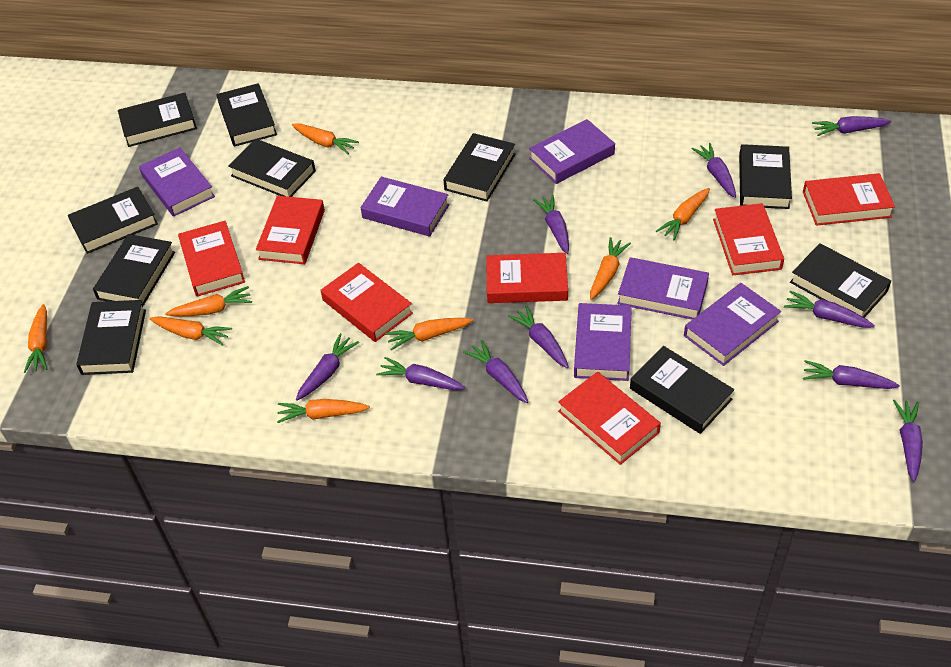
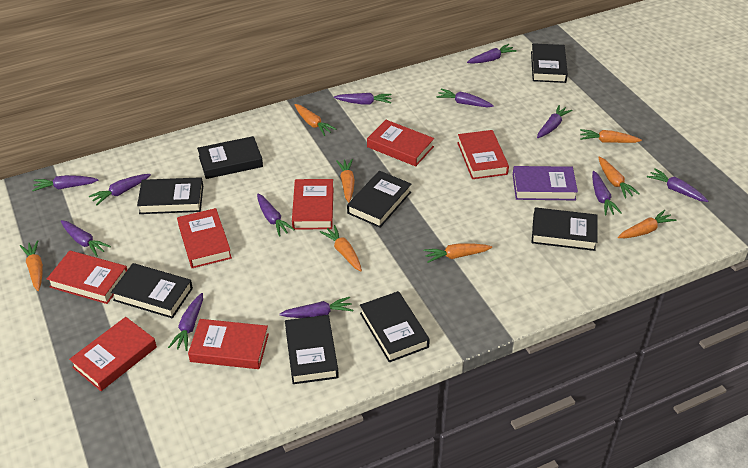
black book: 10 -> 8
purple book: 6 -> 1
purple carrot: 10 -> 12

